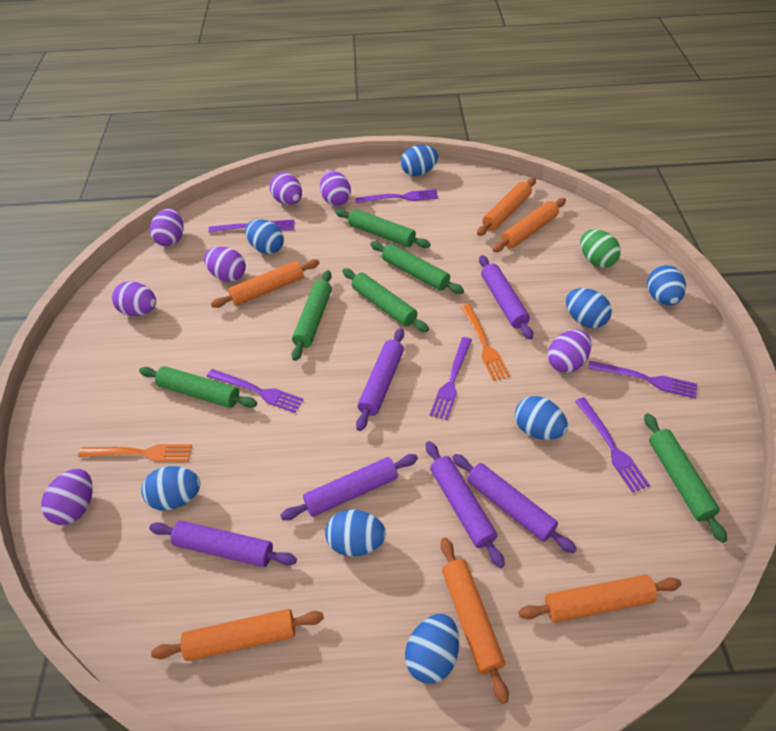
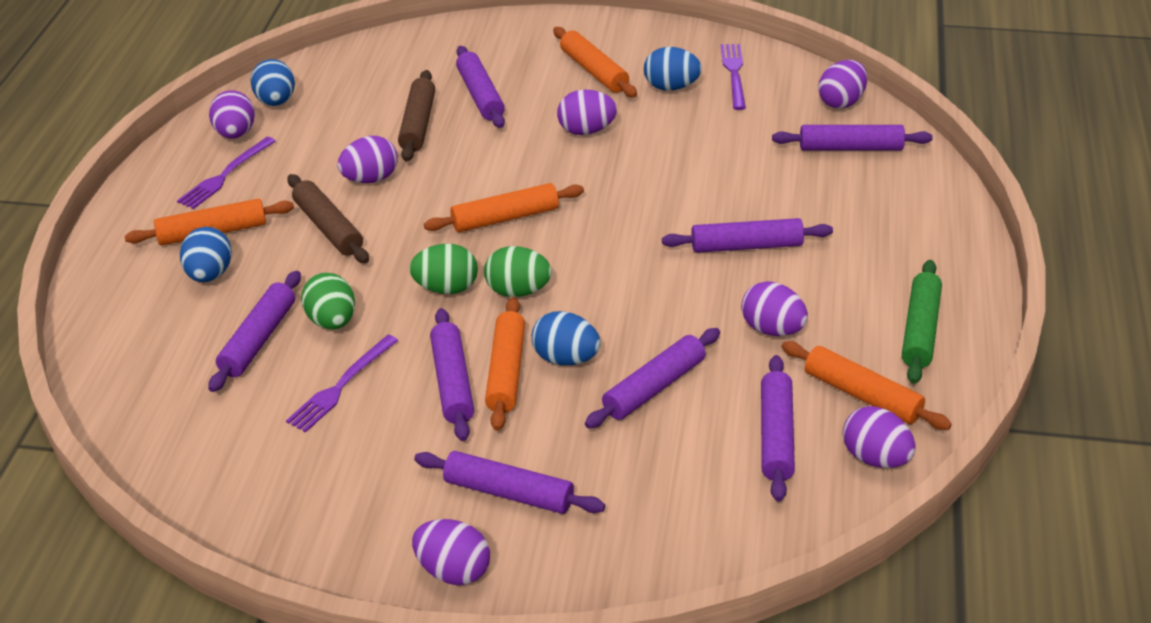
blue egg: 8 -> 4
brown rolling pin: 0 -> 2
green egg: 1 -> 3
green rolling pin: 6 -> 1
orange fork: 2 -> 0
orange rolling pin: 6 -> 5
purple fork: 6 -> 3
purple rolling pin: 6 -> 8

